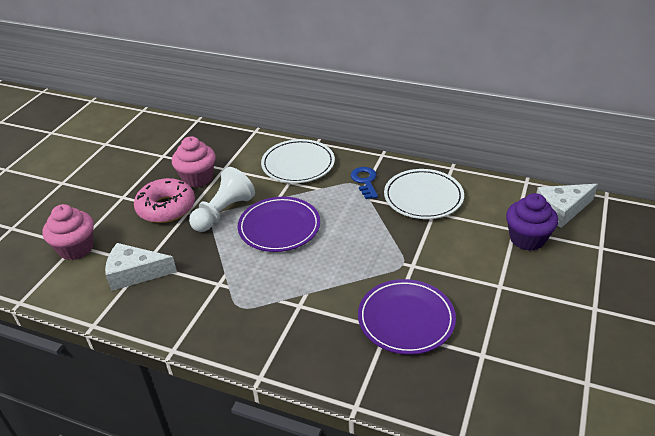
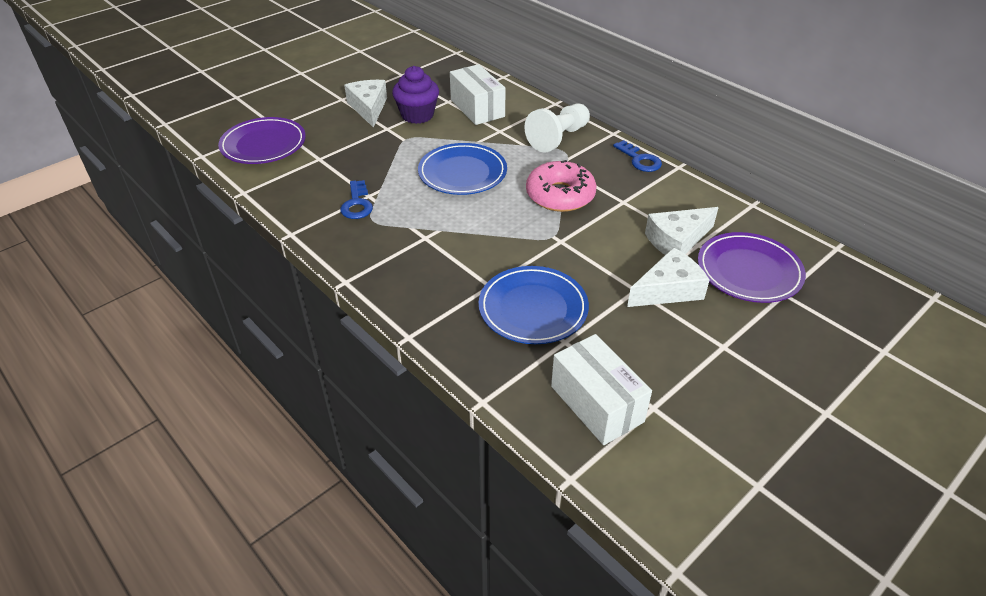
blue key: 1 -> 2
blue plate: 0 -> 2
pink cupcake: 2 -> 0
white box: 0 -> 2
white cheese: 2 -> 3
white plate: 2 -> 0

